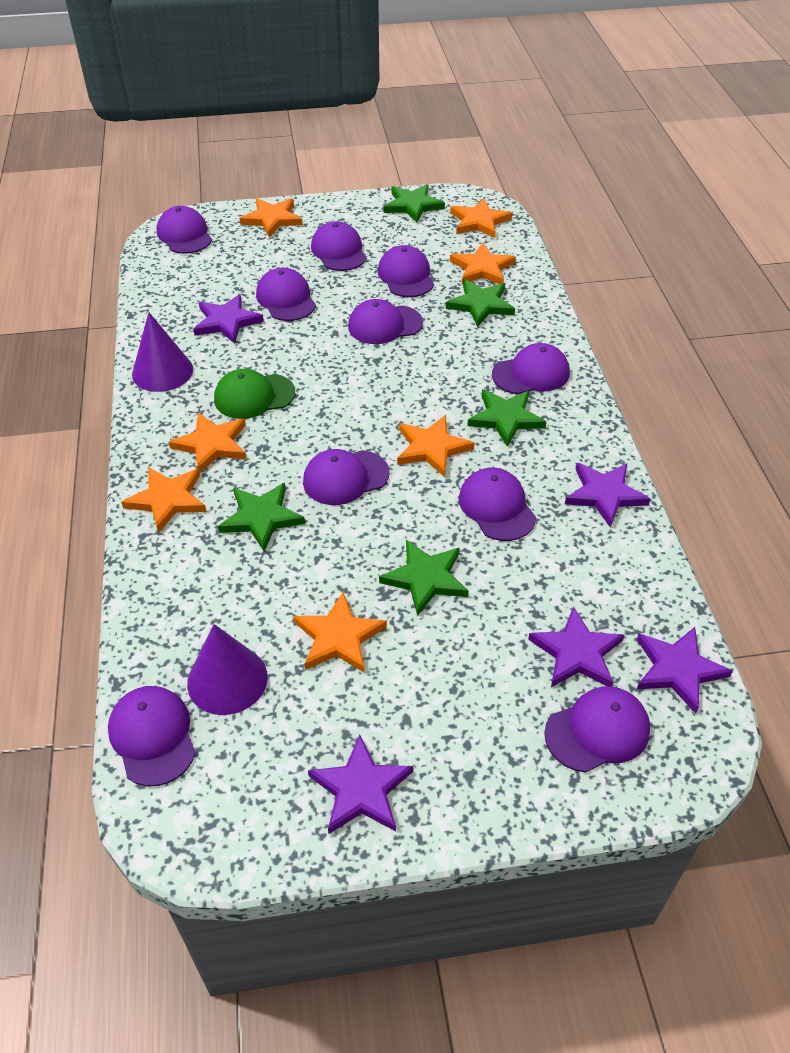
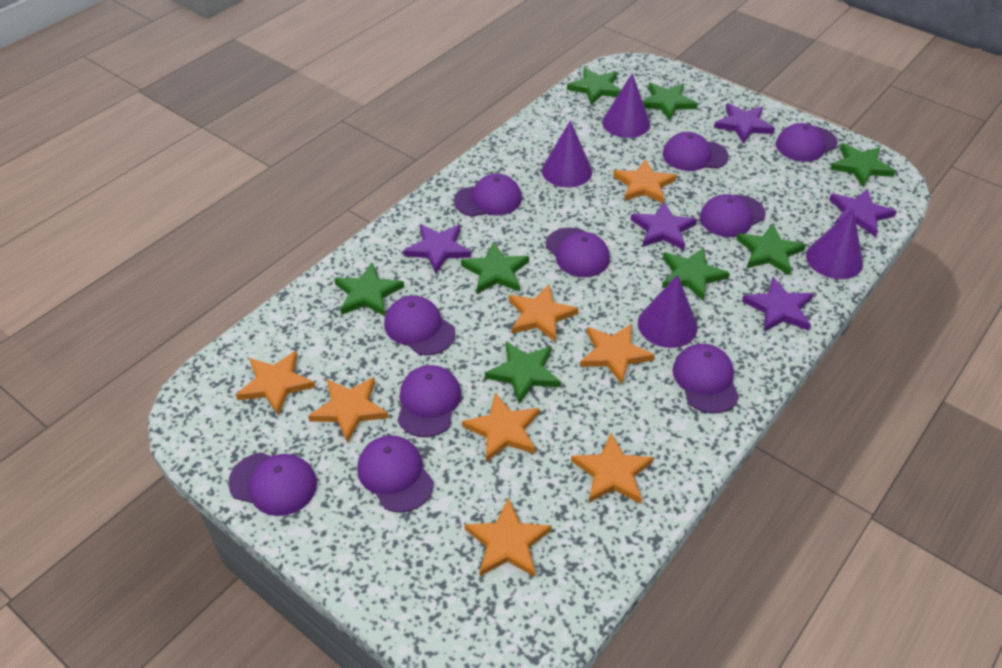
green cap: 1 -> 0
green star: 5 -> 8
orange star: 7 -> 8
purple cone: 2 -> 4

